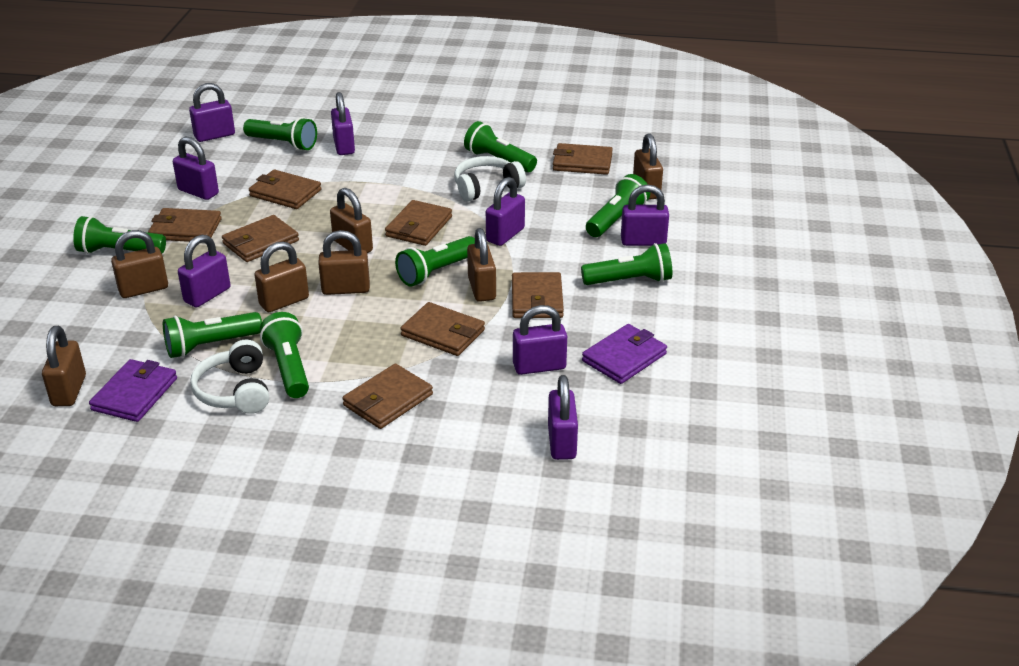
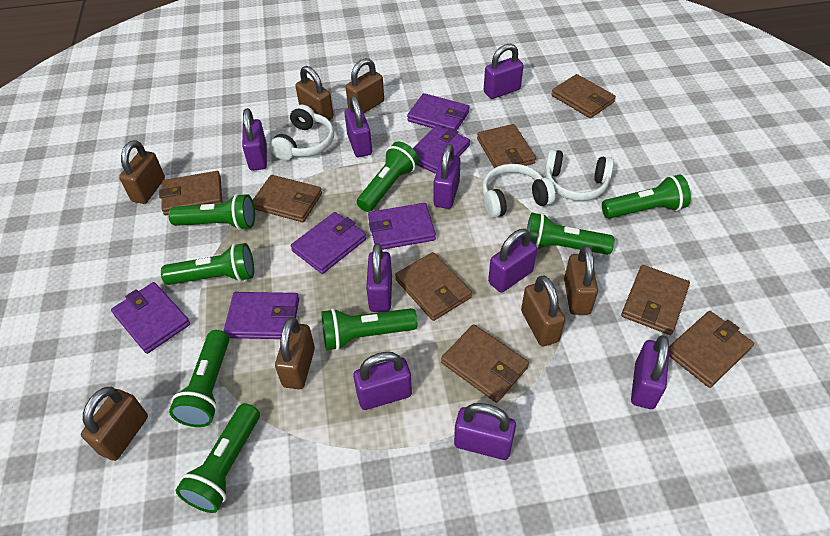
purple padlock: 8 -> 9
purple wallet: 2 -> 6
white headphones: 2 -> 3

